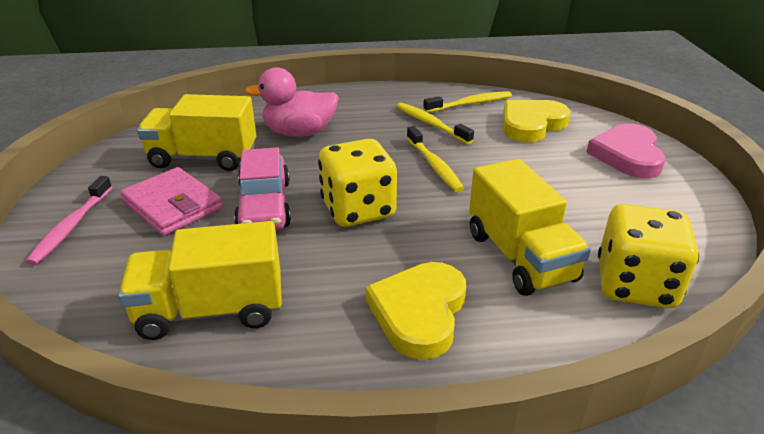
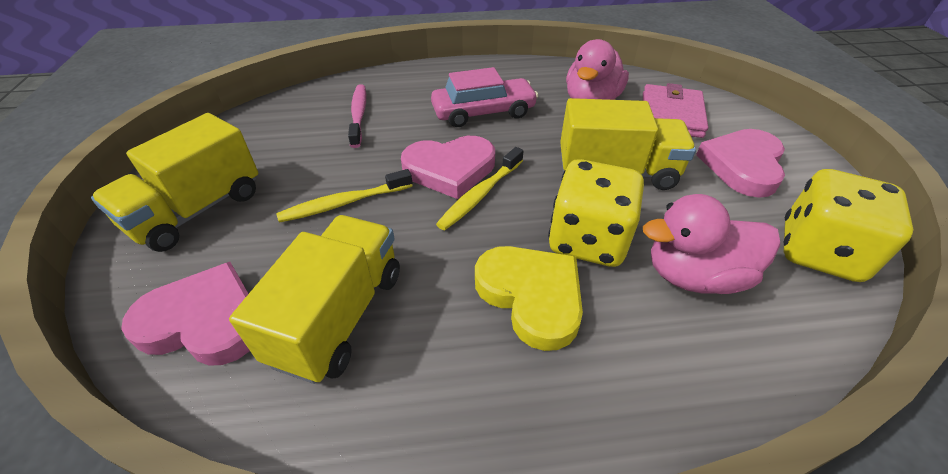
pink duck: 1 -> 2
pink heart: 1 -> 3
yellow heart: 2 -> 1
yellow toothbrush: 3 -> 2

